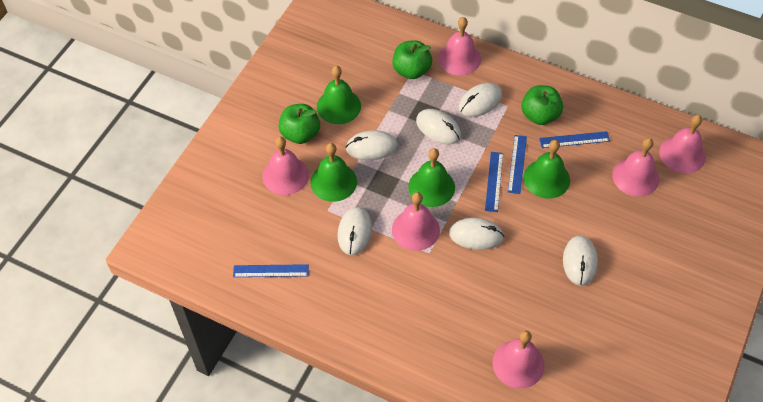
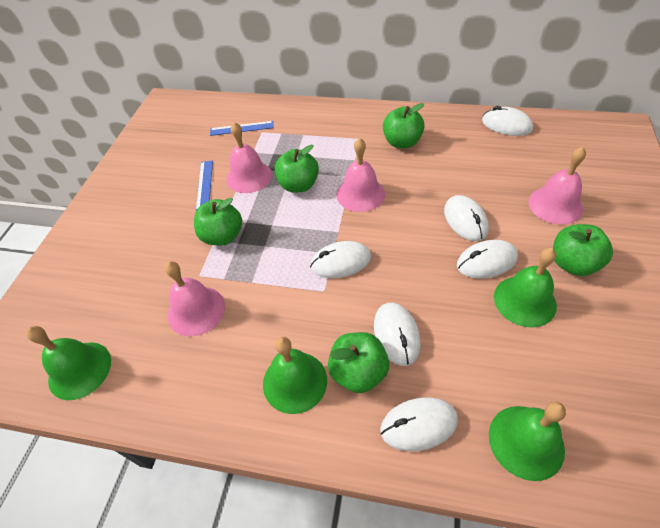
blue ruler: 4 -> 2
green apple: 3 -> 5
pink bell: 6 -> 4

